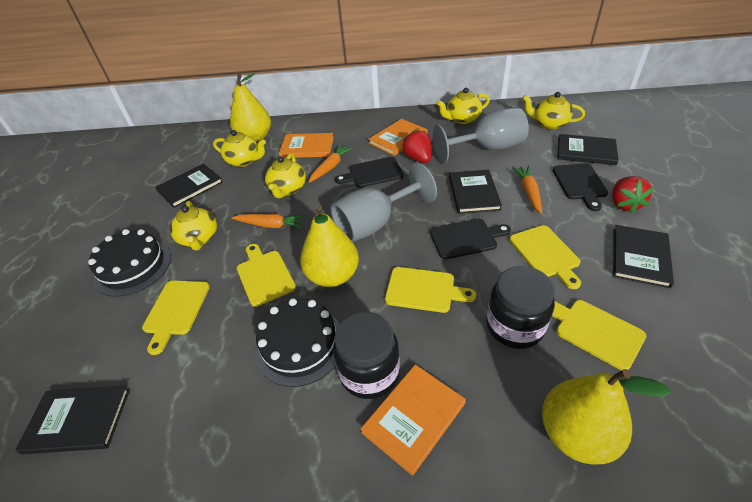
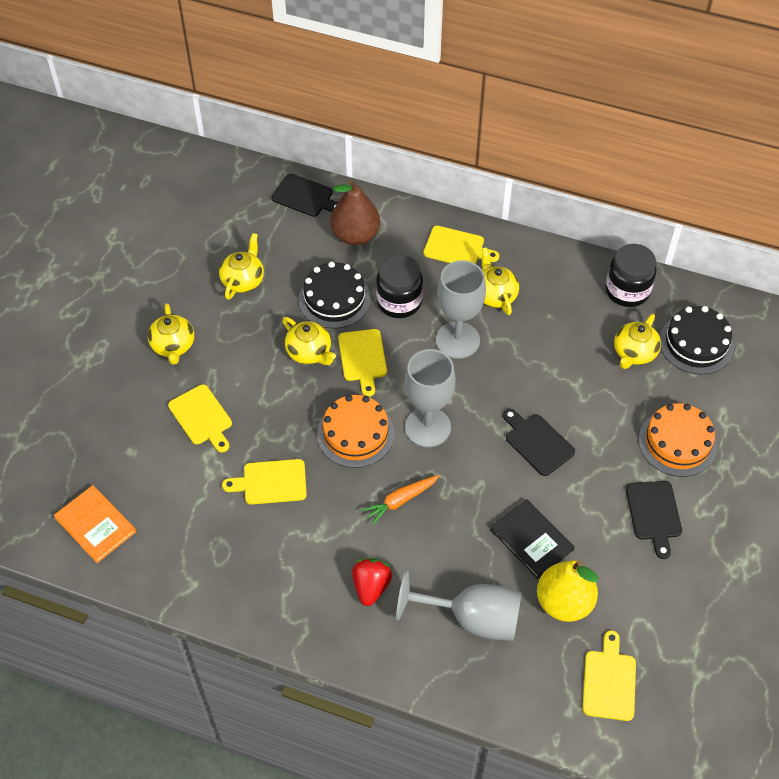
black book: 5 -> 1
brown pear: 0 -> 1
grey goblet: 2 -> 3
orange book: 3 -> 1
orange cake: 0 -> 2
orange carrot: 3 -> 1
red strawberry: 2 -> 1
yellow pear: 3 -> 1

